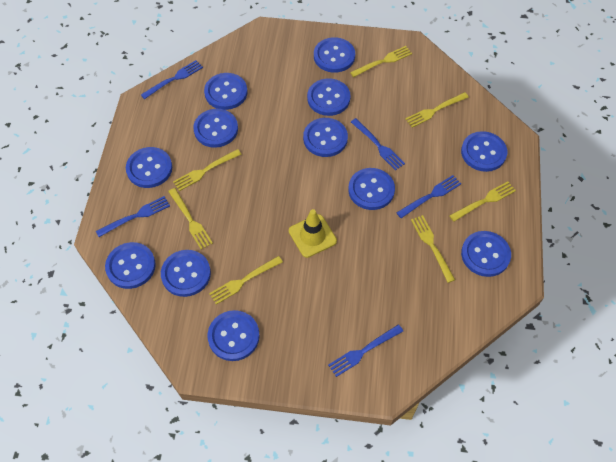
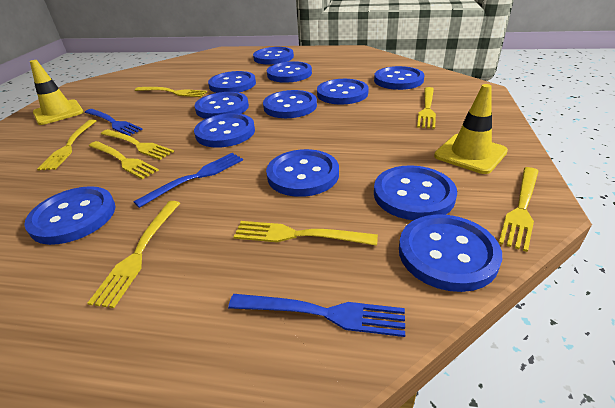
blue fork: 5 -> 3
yellow fork: 7 -> 8
yellow traffic cone: 1 -> 2

